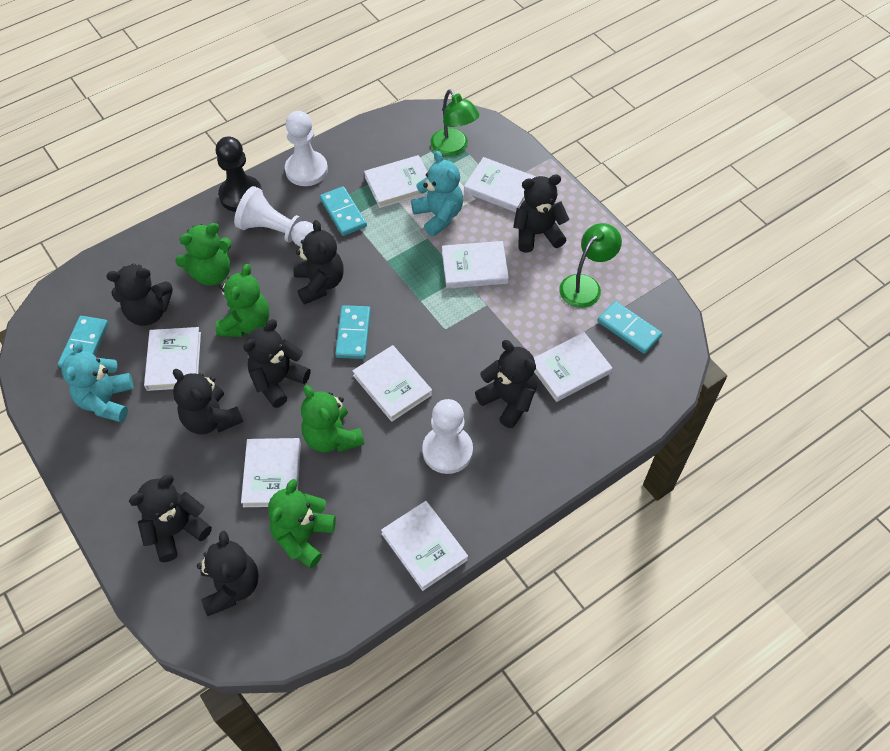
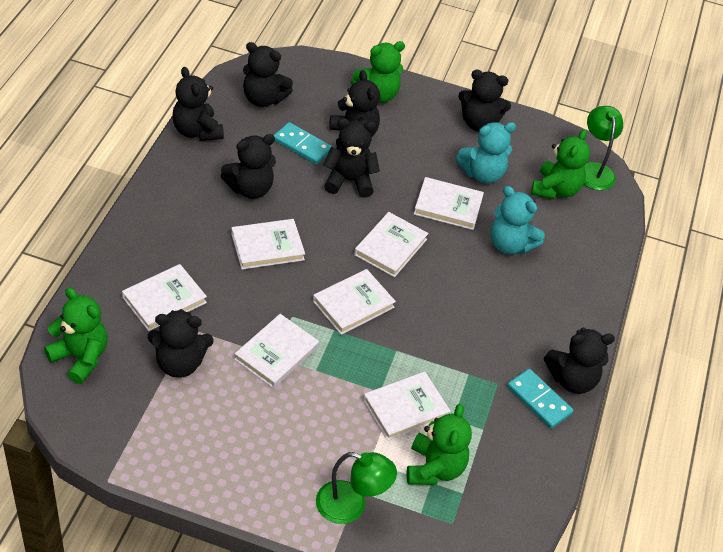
black pawn: 1 -> 0
turquoise domino: 4 -> 2
white book: 8 -> 7
white pawn: 3 -> 0

